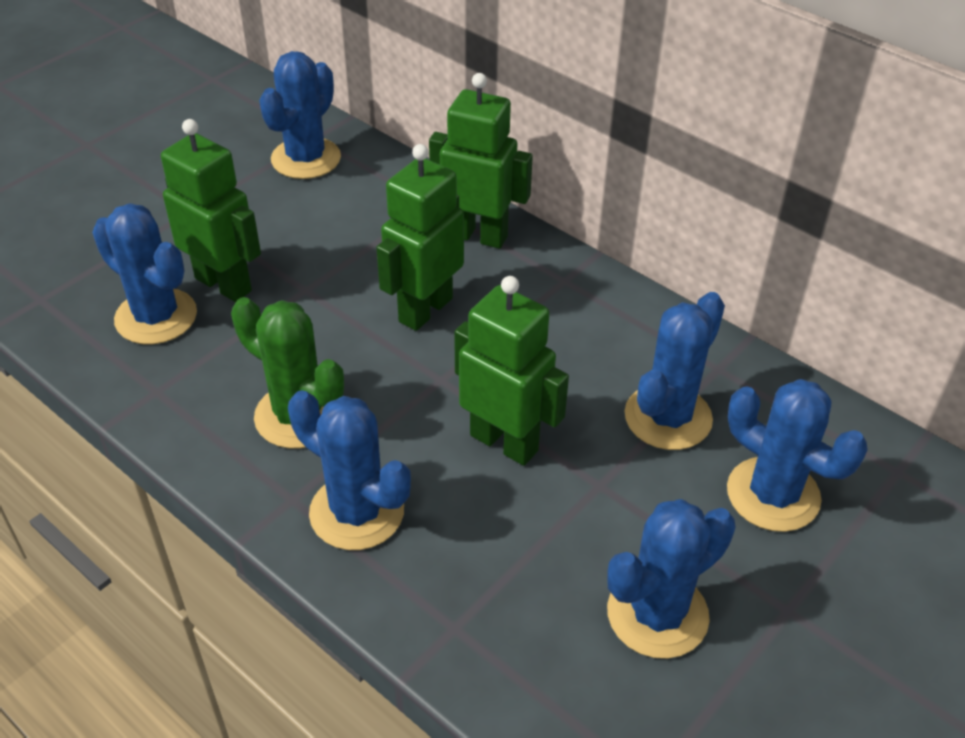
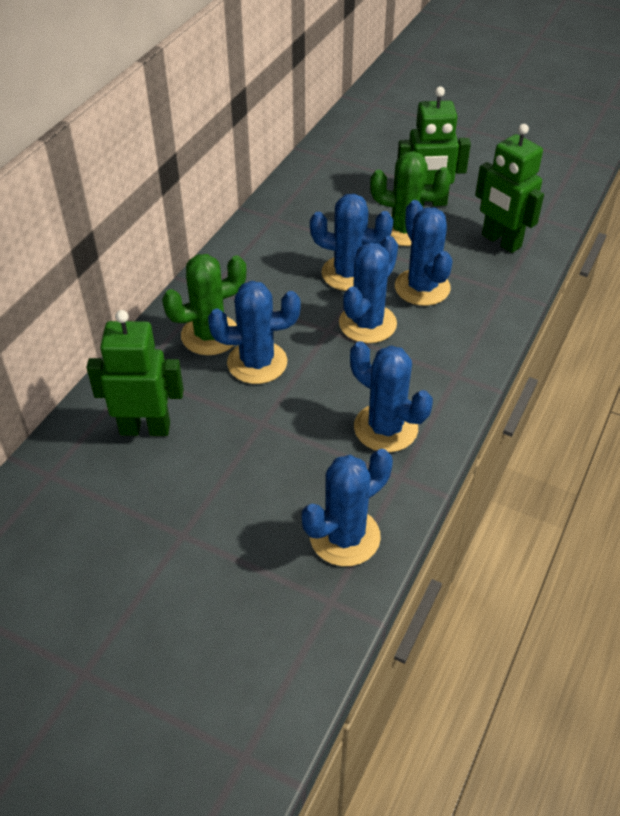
green cactus: 1 -> 2
green robot: 4 -> 3

